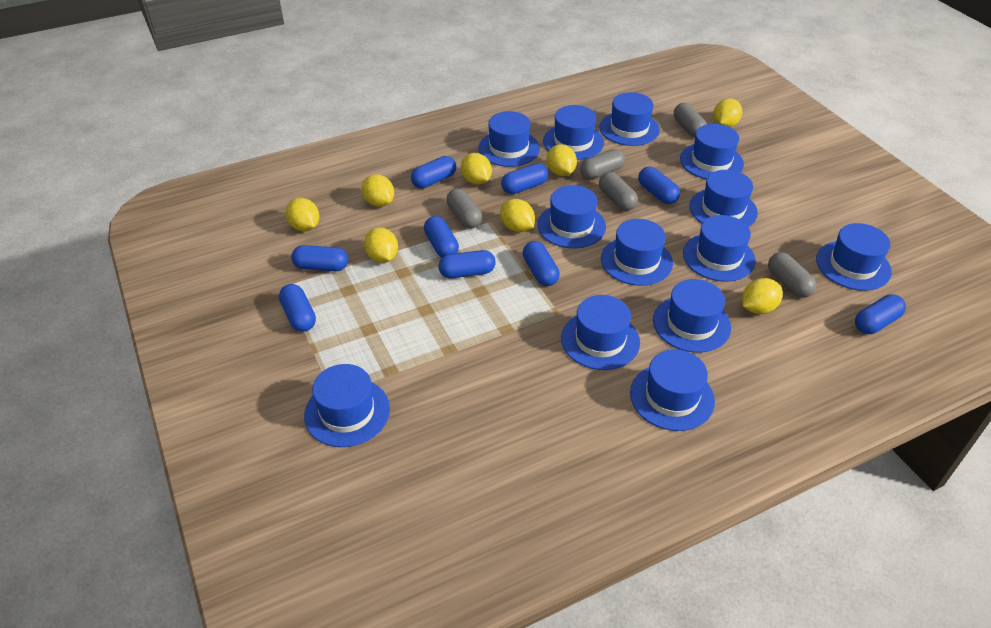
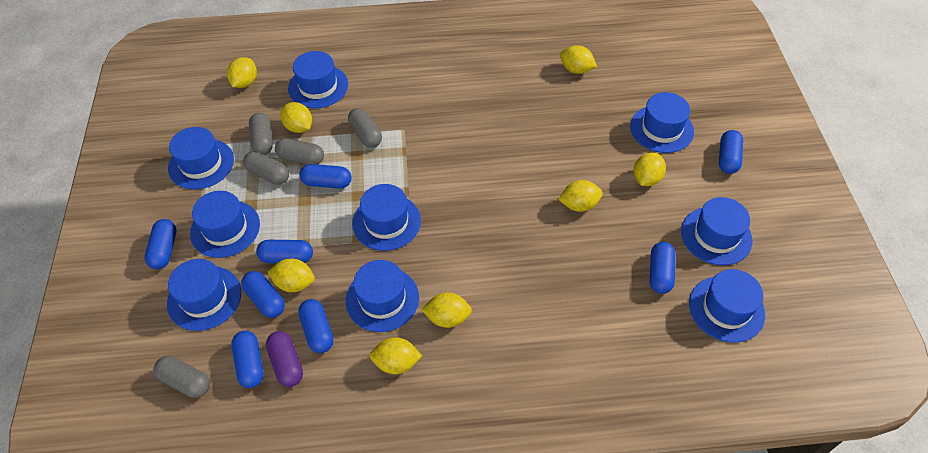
blue capsule: 9 -> 8
blue hat: 13 -> 9
purple capsule: 0 -> 1

